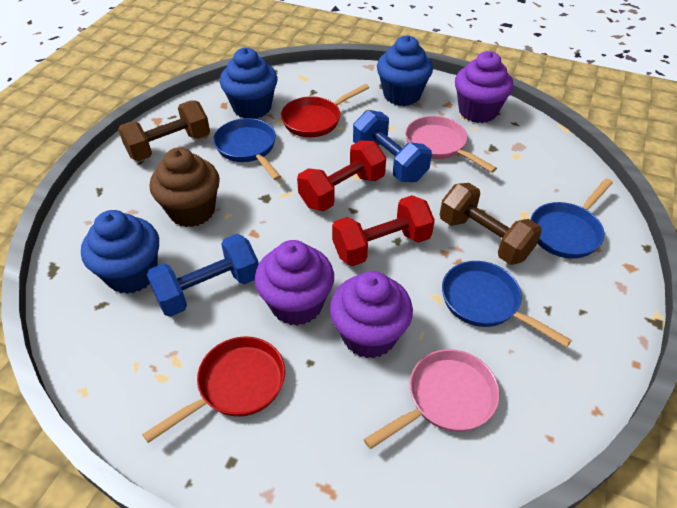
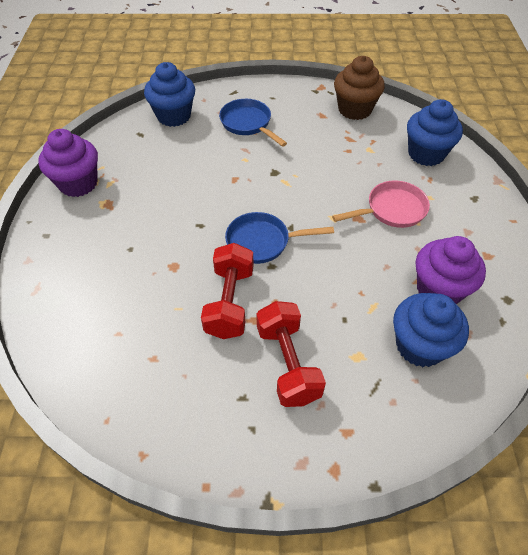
blue dumbbell: 2 -> 0
blue pan: 3 -> 2
brown dumbbell: 2 -> 0
pink pan: 2 -> 1
purple cupcake: 3 -> 2
red pan: 2 -> 0

